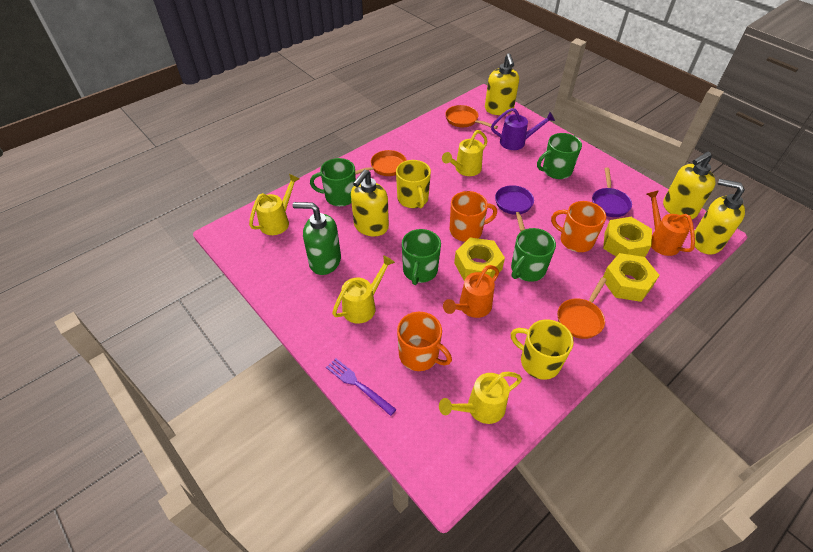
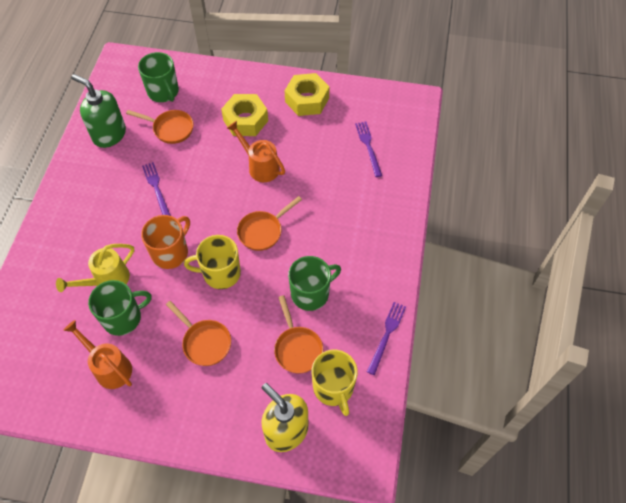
green mug: 4 -> 3
orange mug: 3 -> 1
orange pan: 3 -> 4
purple fork: 1 -> 3
purple pan: 2 -> 0
purple watering can: 1 -> 0
yellow nut: 3 -> 2
yellow soap dispenser: 4 -> 1
yellow watering can: 4 -> 1

